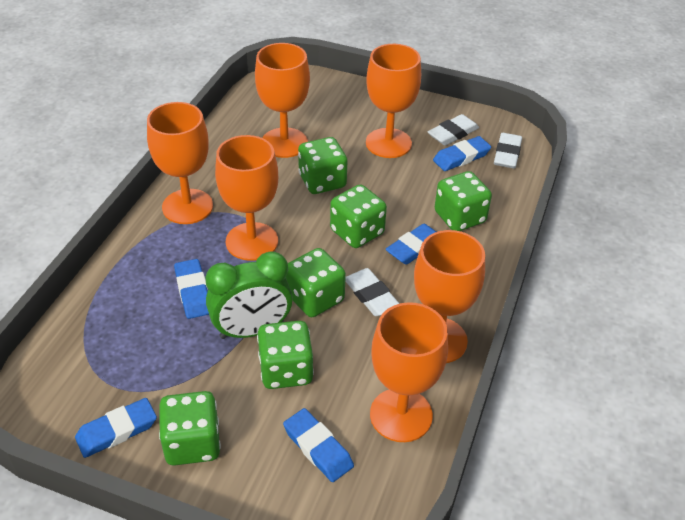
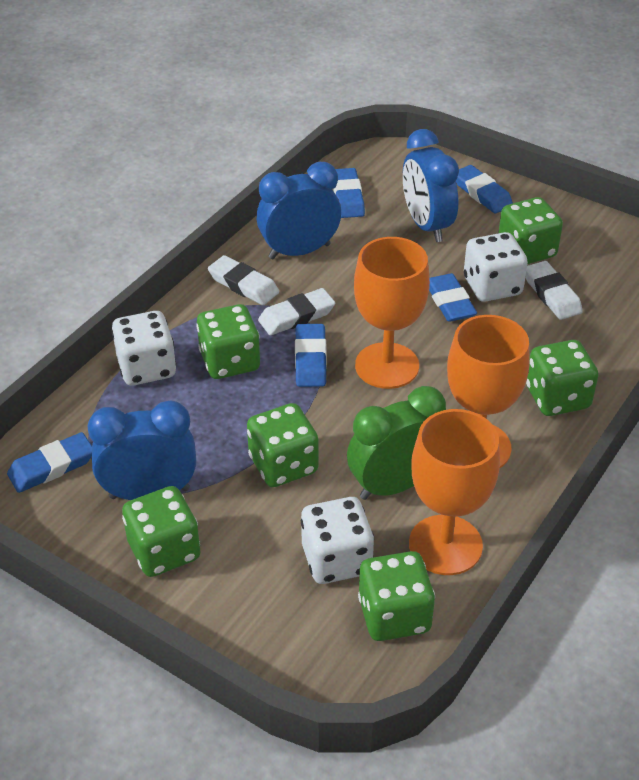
blue clock: 0 -> 3
orange goblet: 6 -> 3
white dice: 0 -> 3

